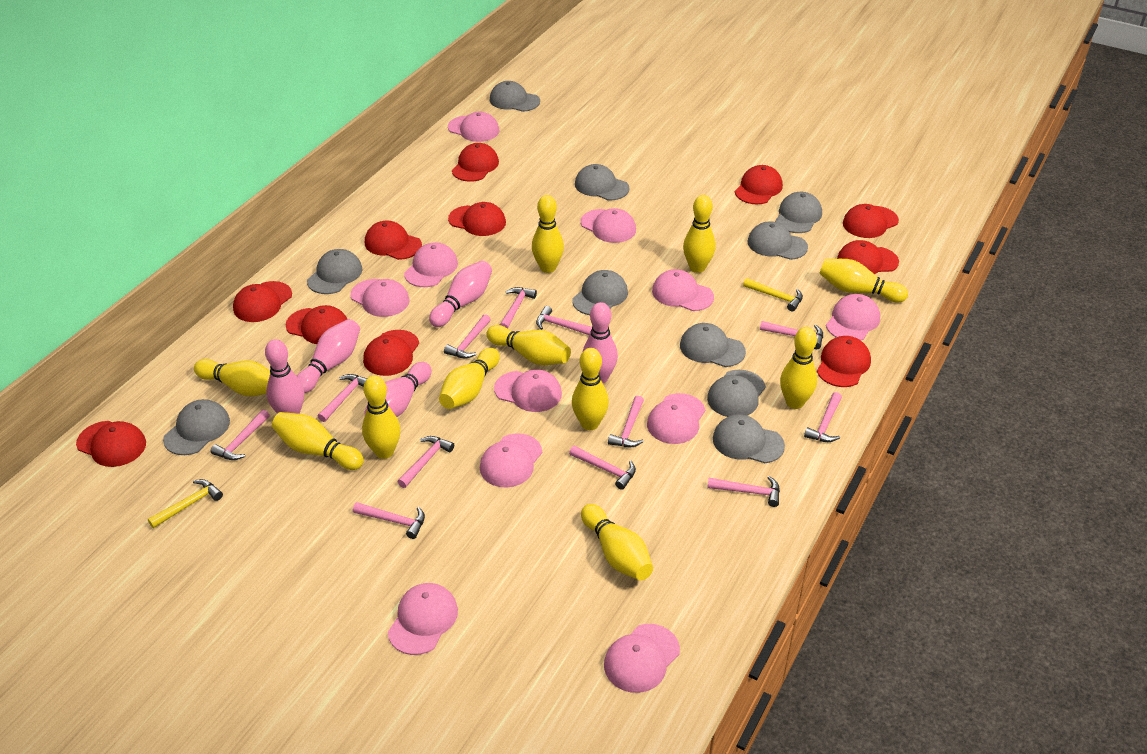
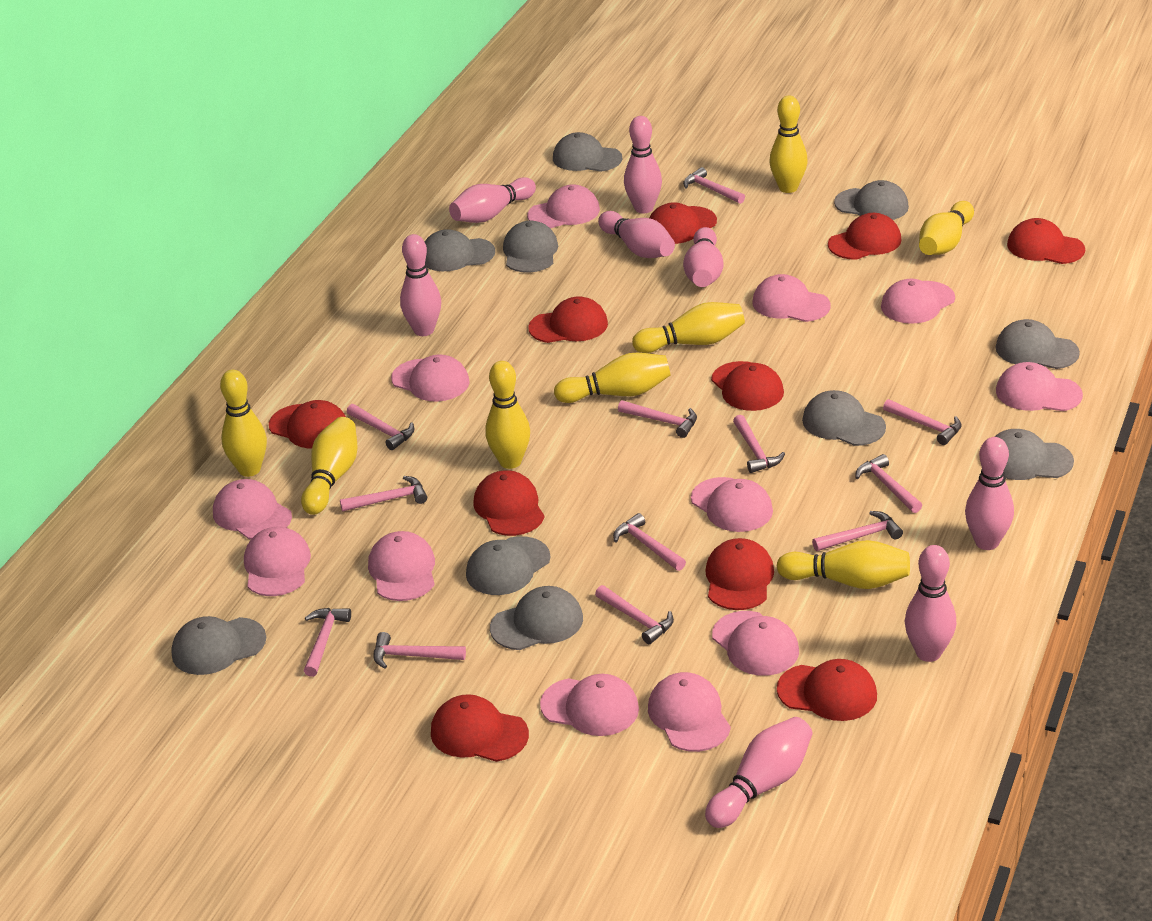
pink bowling pin: 5 -> 8
pink cap: 11 -> 12
red cap: 11 -> 10
yellow bowling pin: 11 -> 8
yellow hammer: 2 -> 0

